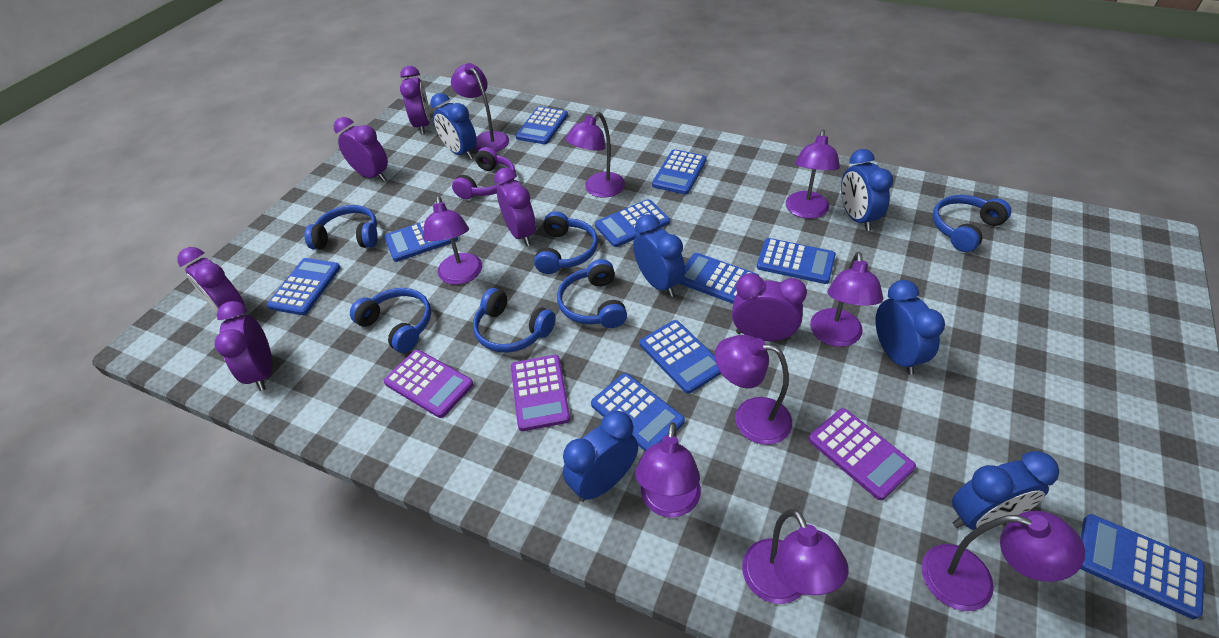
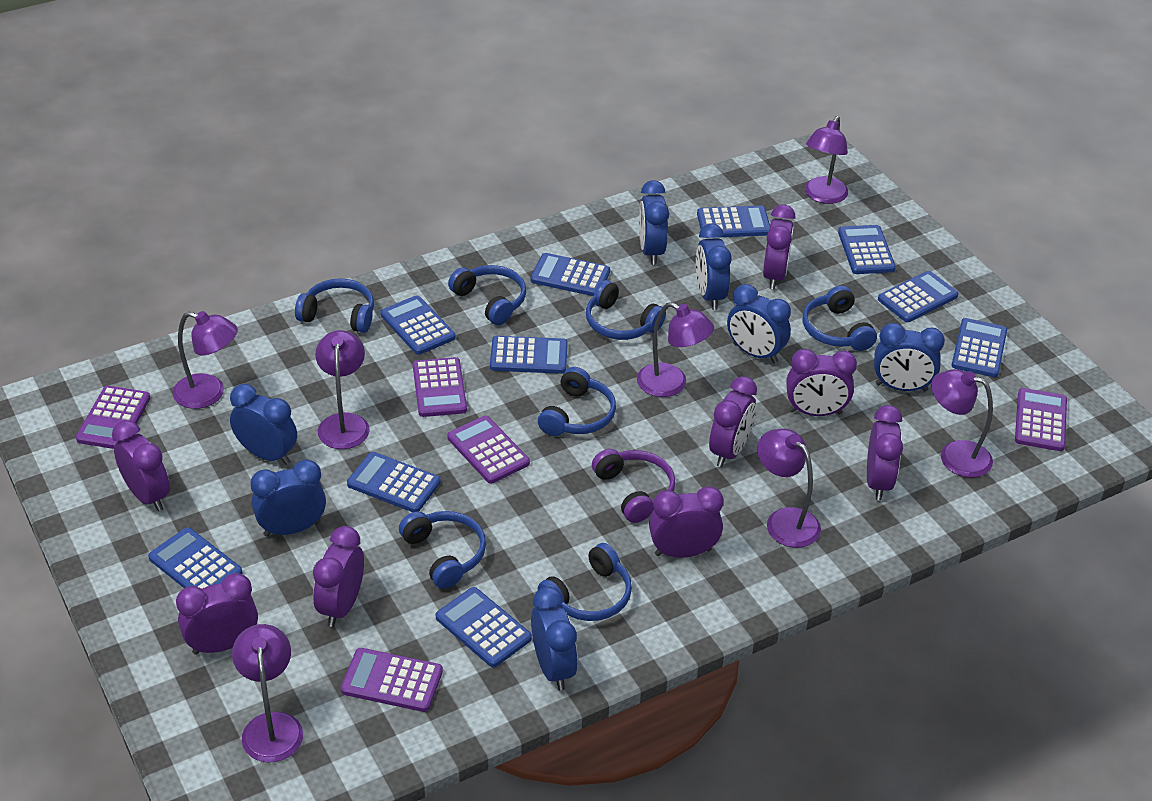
blue clock: 6 -> 7
blue headphones: 6 -> 7
purple calculator: 3 -> 5
purple clock: 6 -> 8
purple lamp: 9 -> 7

